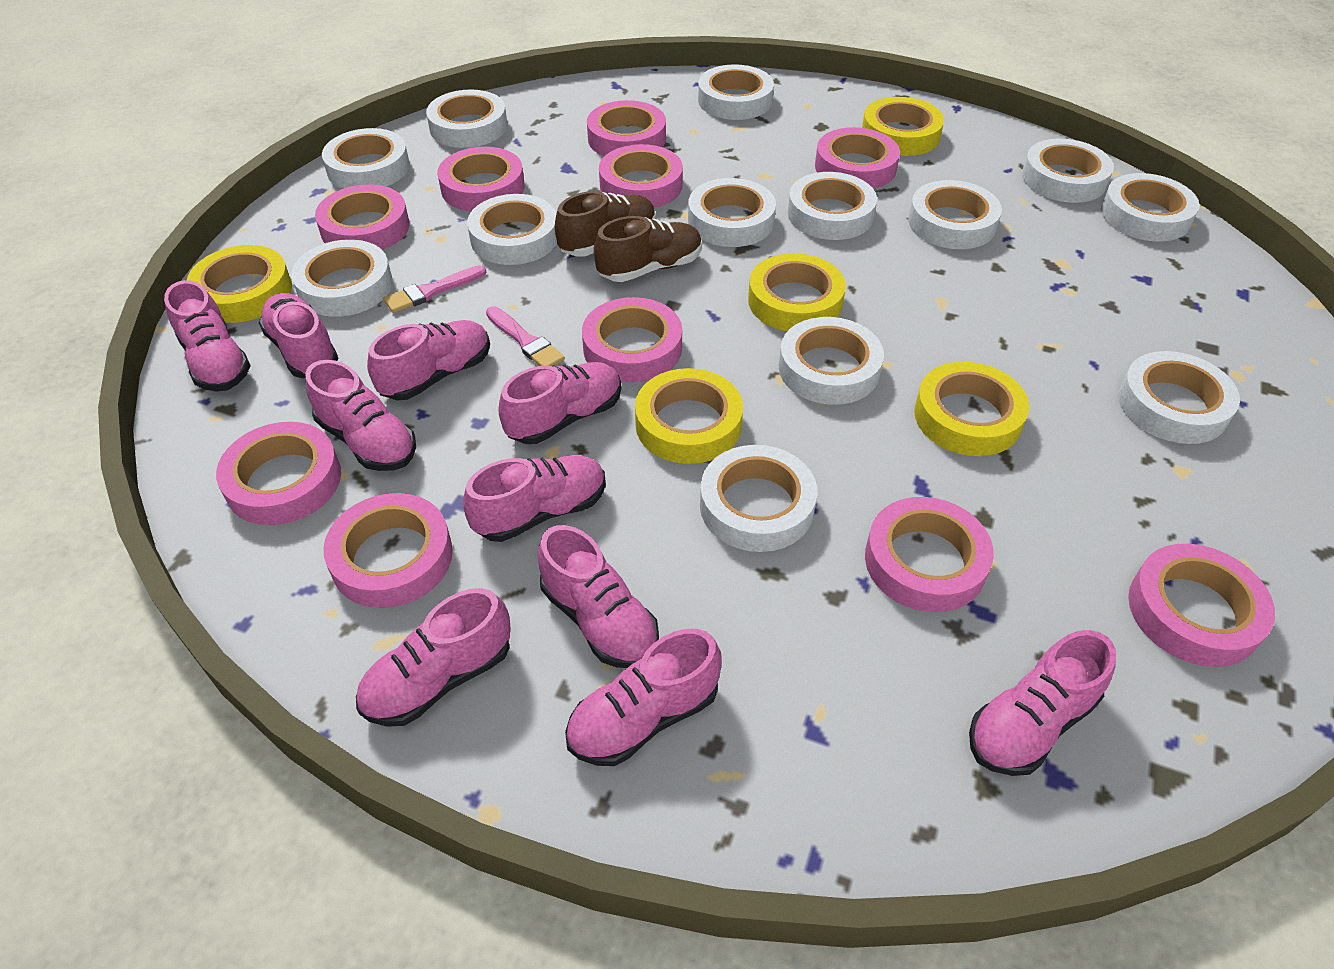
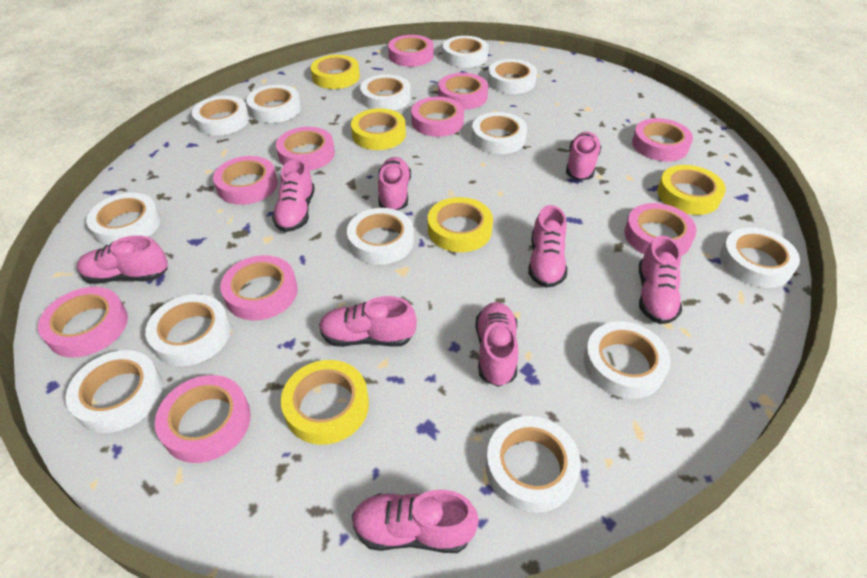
brown shoe: 2 -> 0
pink brush: 2 -> 0
pink shoe: 10 -> 9

